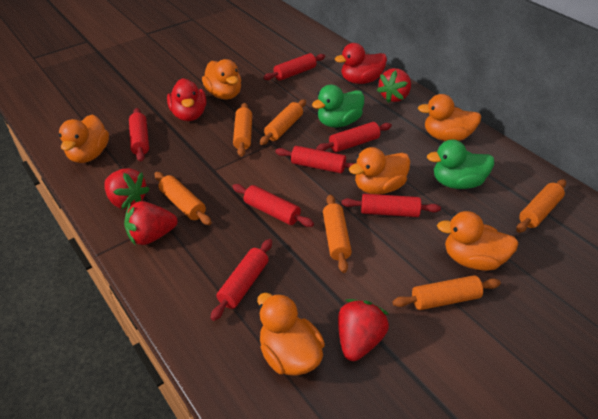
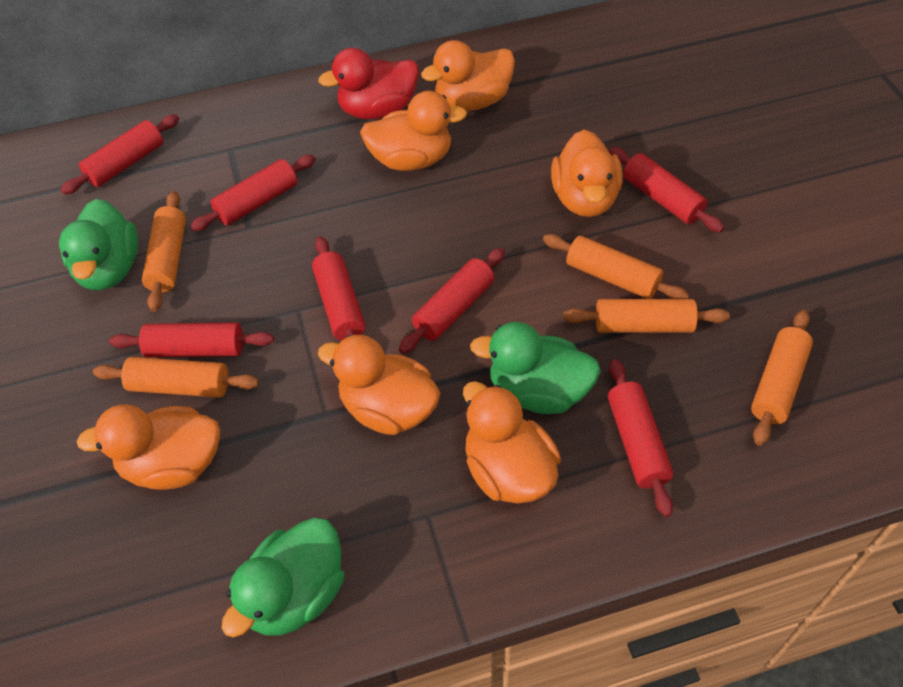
green duck: 2 -> 3
orange rolling pin: 6 -> 5
red duck: 2 -> 1
red strawberry: 4 -> 0

